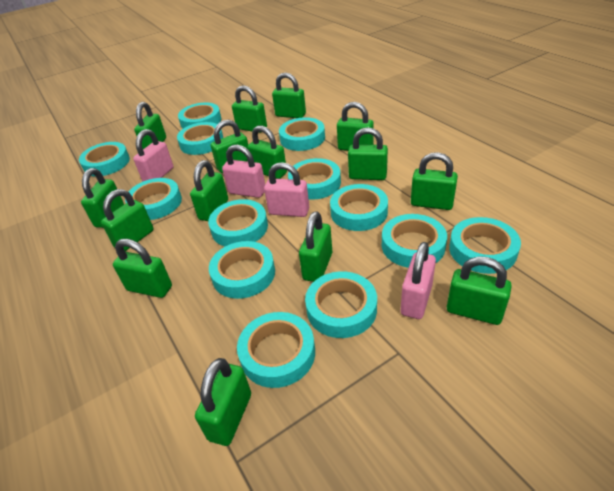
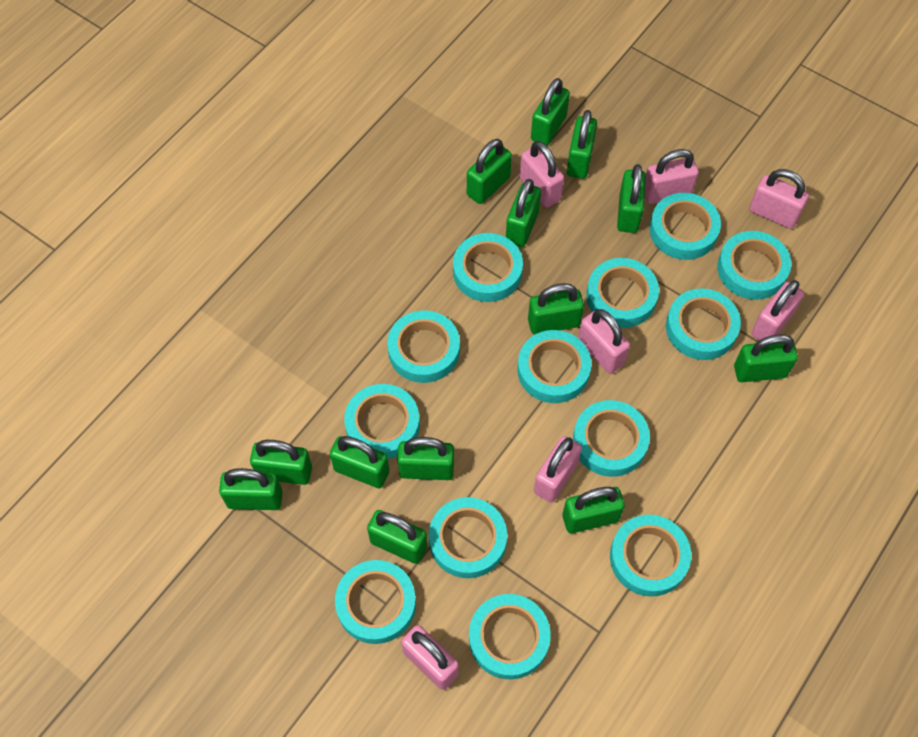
green padlock: 15 -> 13
pink padlock: 4 -> 7

